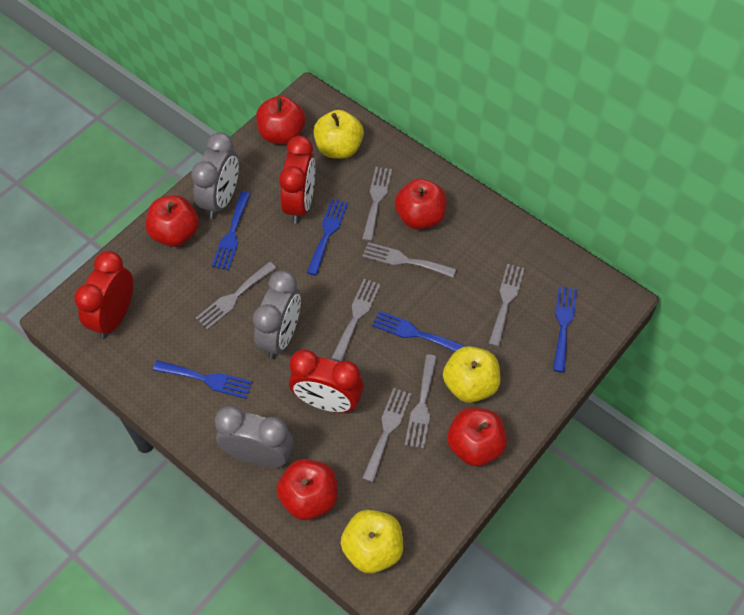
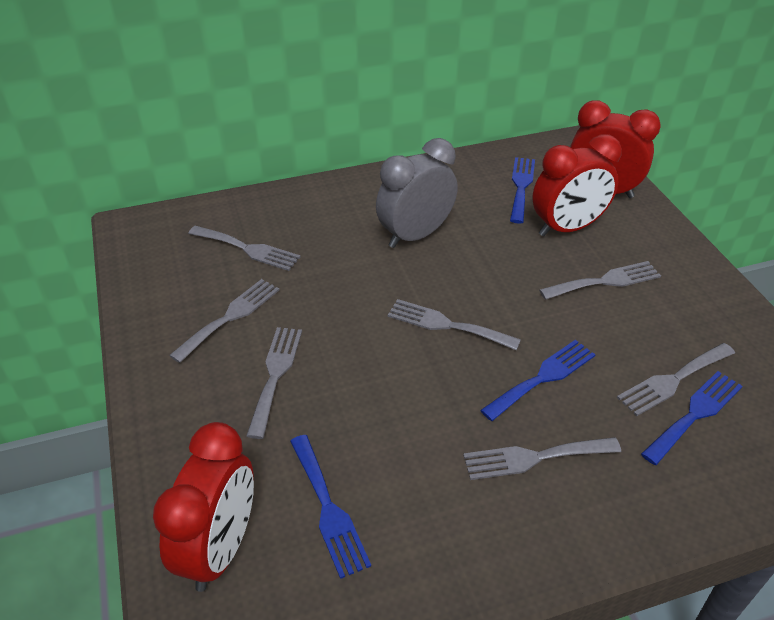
blue fork: 5 -> 4
grey clock: 3 -> 1
red apple: 5 -> 0
yellow apple: 3 -> 0

